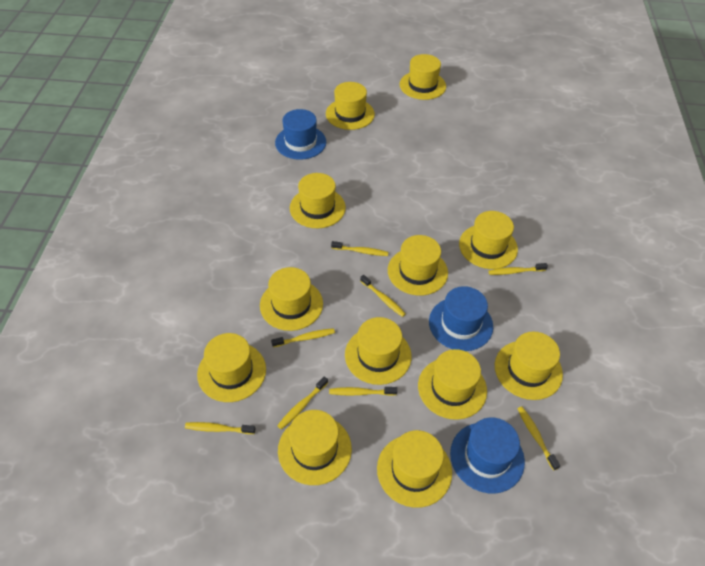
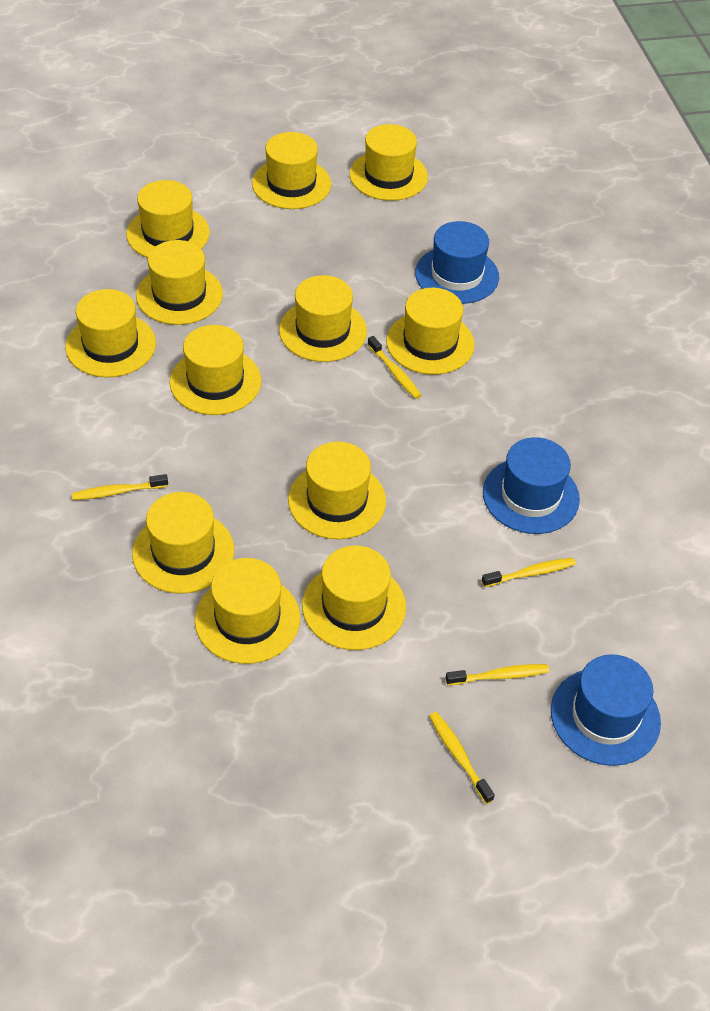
yellow toothbrush: 8 -> 5

